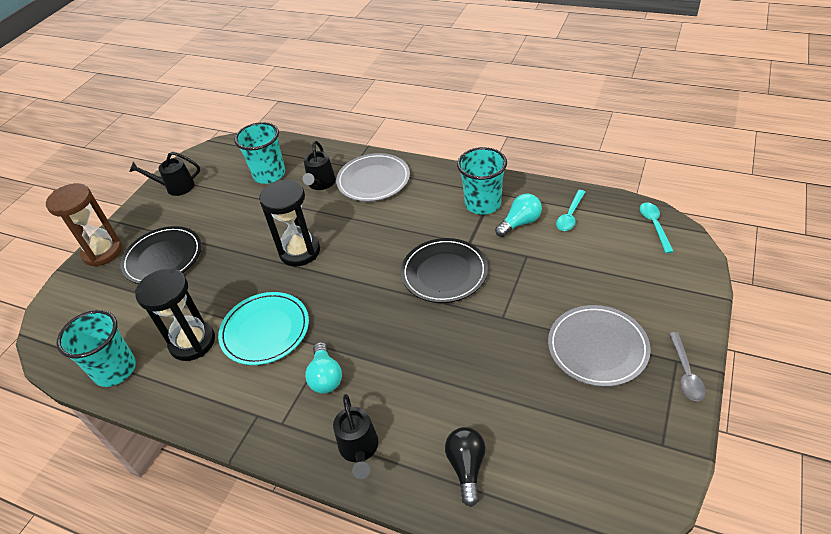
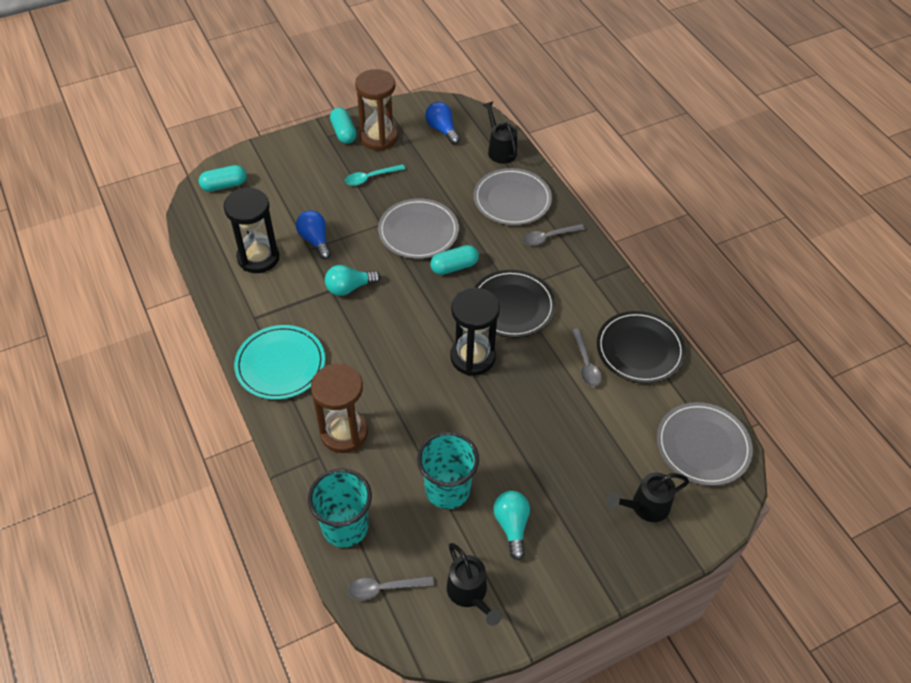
black light bulb: 1 -> 0
blue light bulb: 0 -> 2
brown hourglass: 1 -> 2
grey plate: 2 -> 3
grey spoon: 1 -> 3
turquoise capsule: 0 -> 3
turquoise cup: 3 -> 2
turquoise spoon: 2 -> 1

